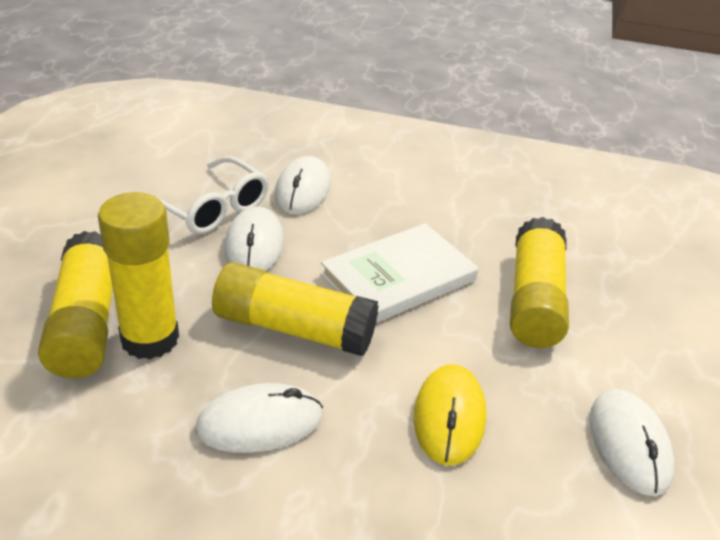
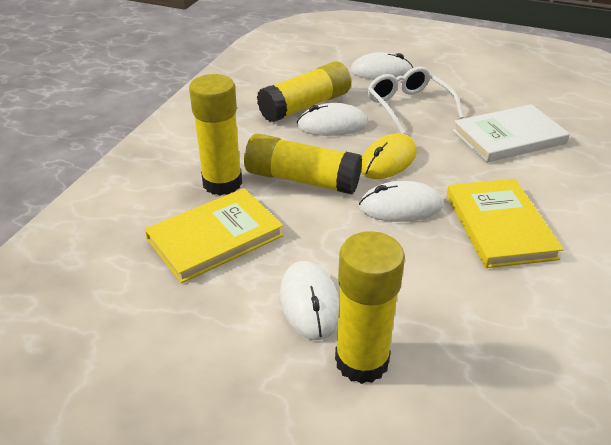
yellow book: 0 -> 2

